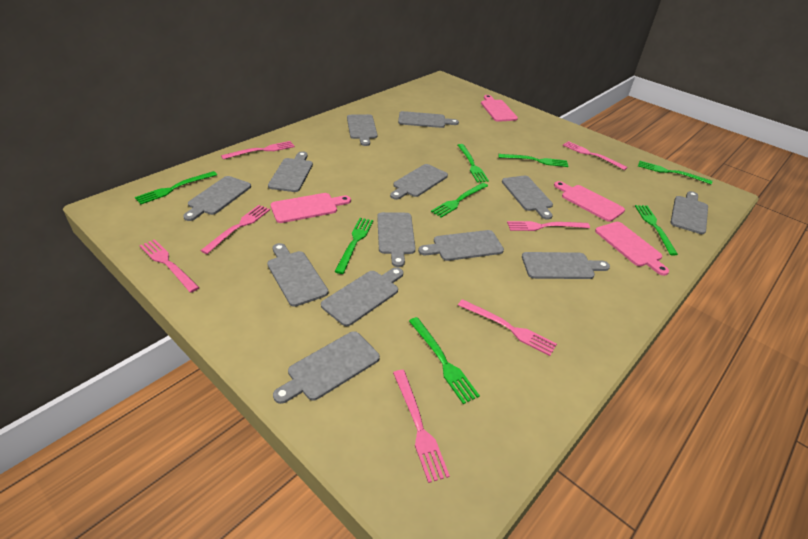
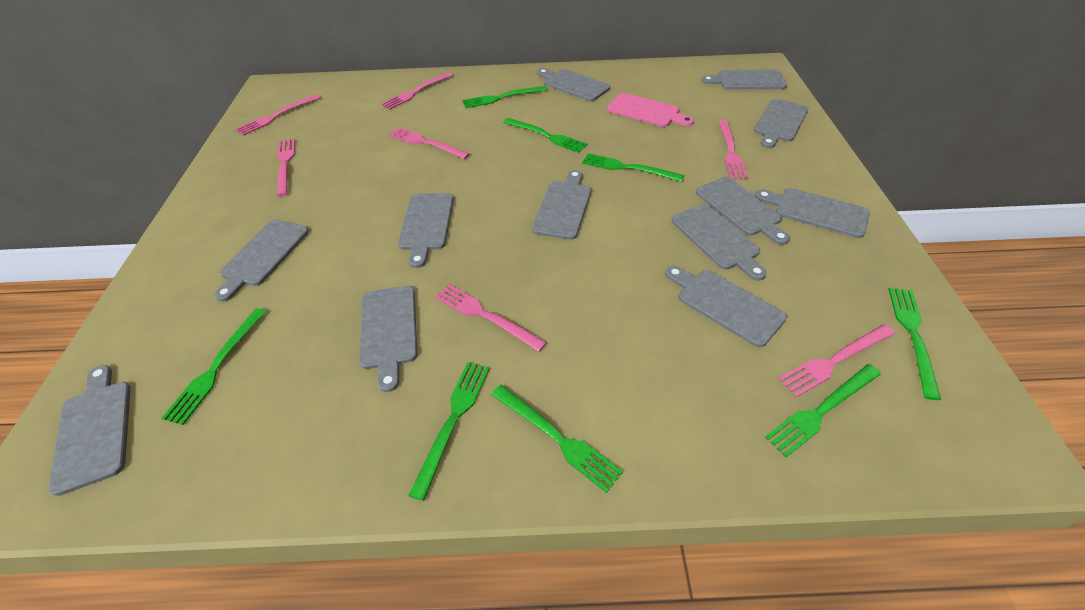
grey cutting board: 13 -> 12
pink cutting board: 4 -> 1

